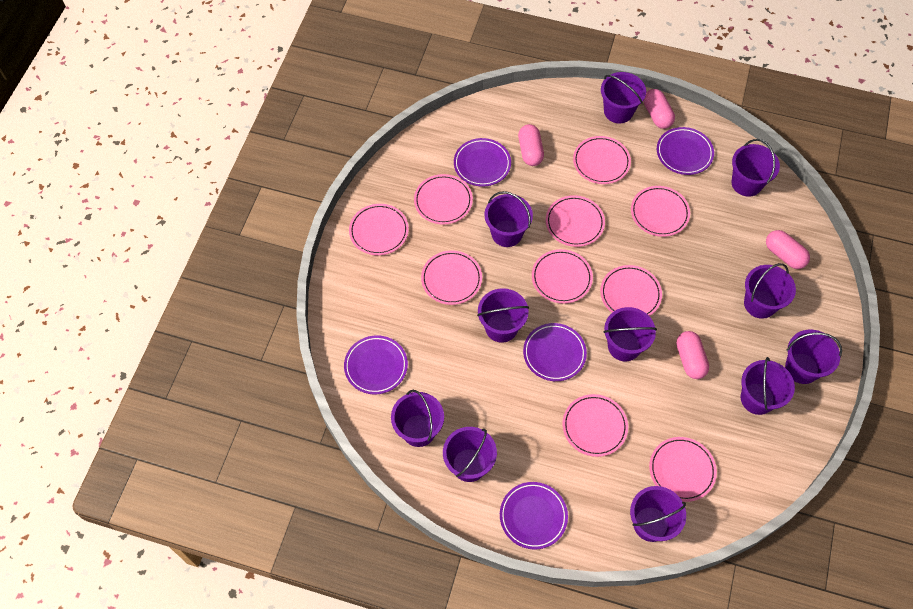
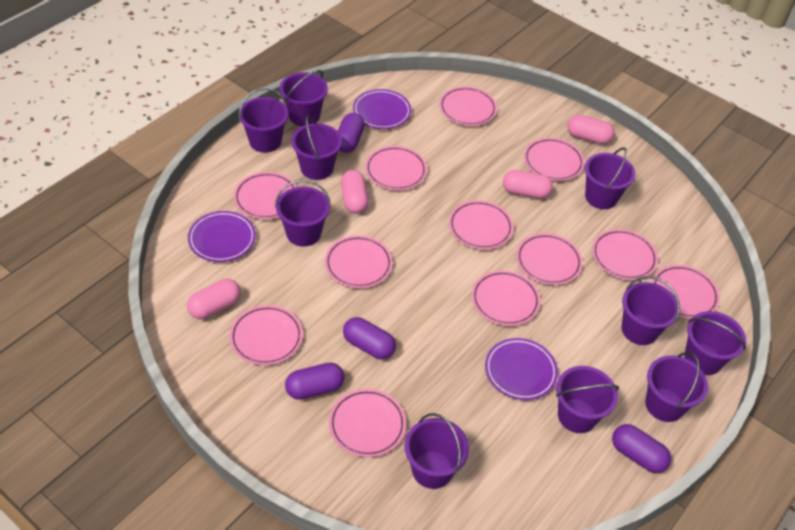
pink plate: 10 -> 12
purple bucket: 11 -> 10
purple capsule: 0 -> 4
purple plate: 5 -> 3

